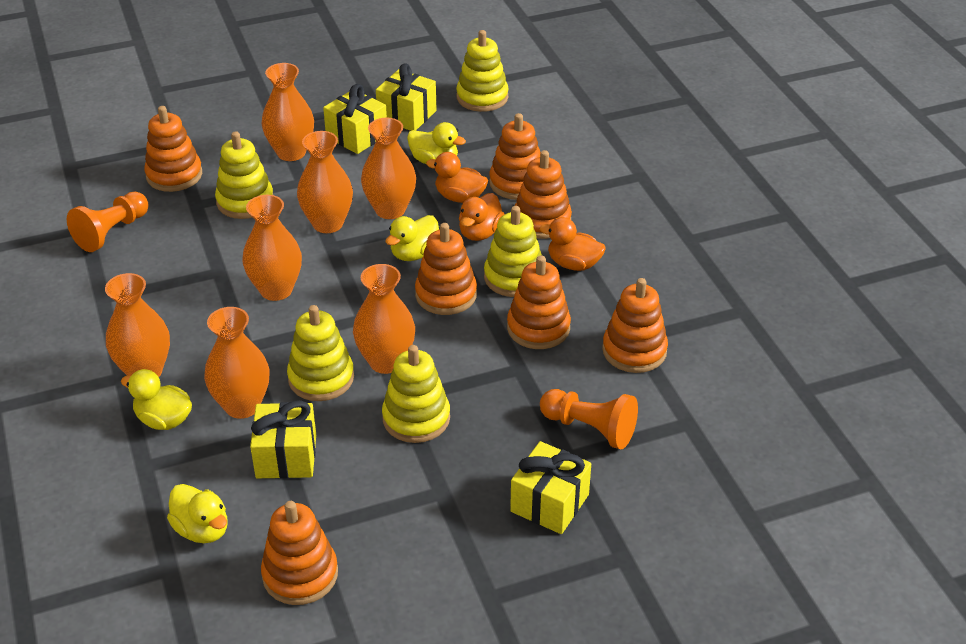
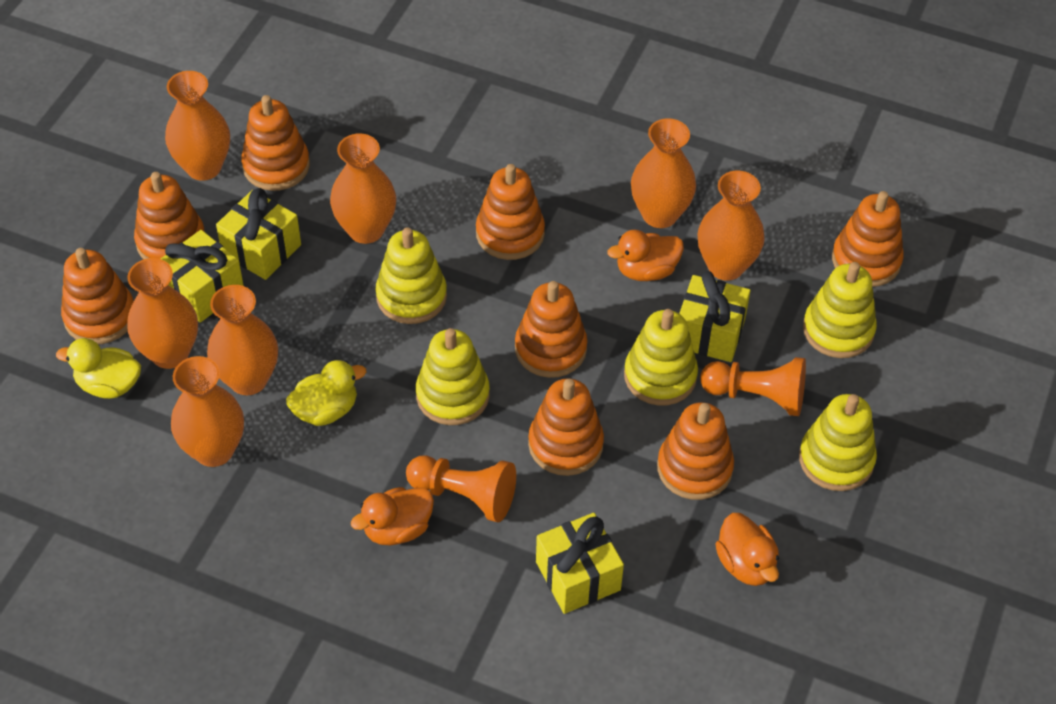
orange stacking toy: 7 -> 8
yellow duck: 4 -> 2

